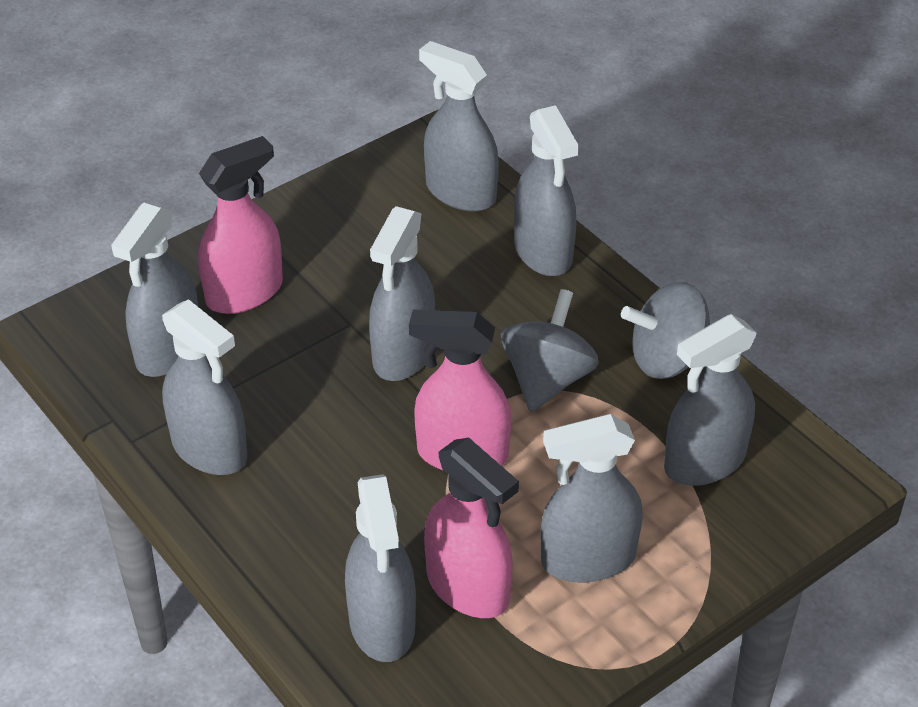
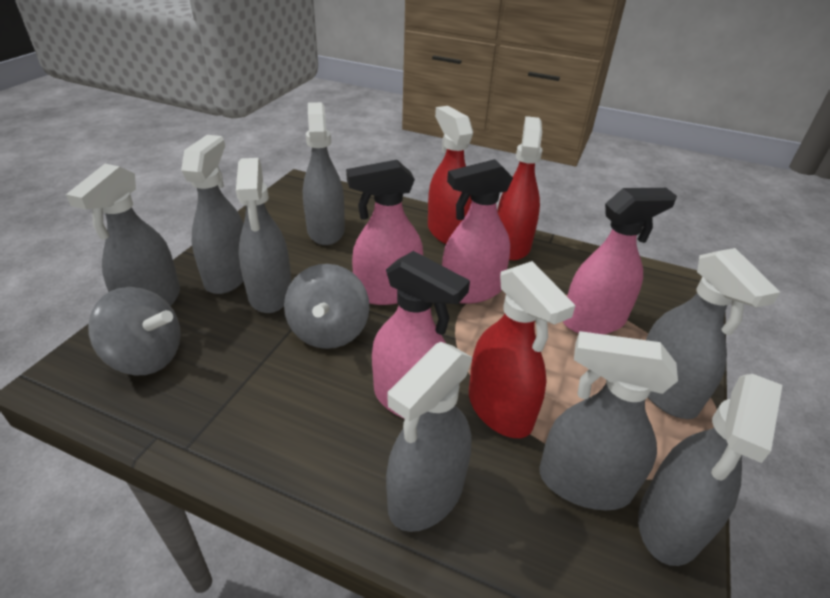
pink spray bottle: 3 -> 4
red spray bottle: 0 -> 3

